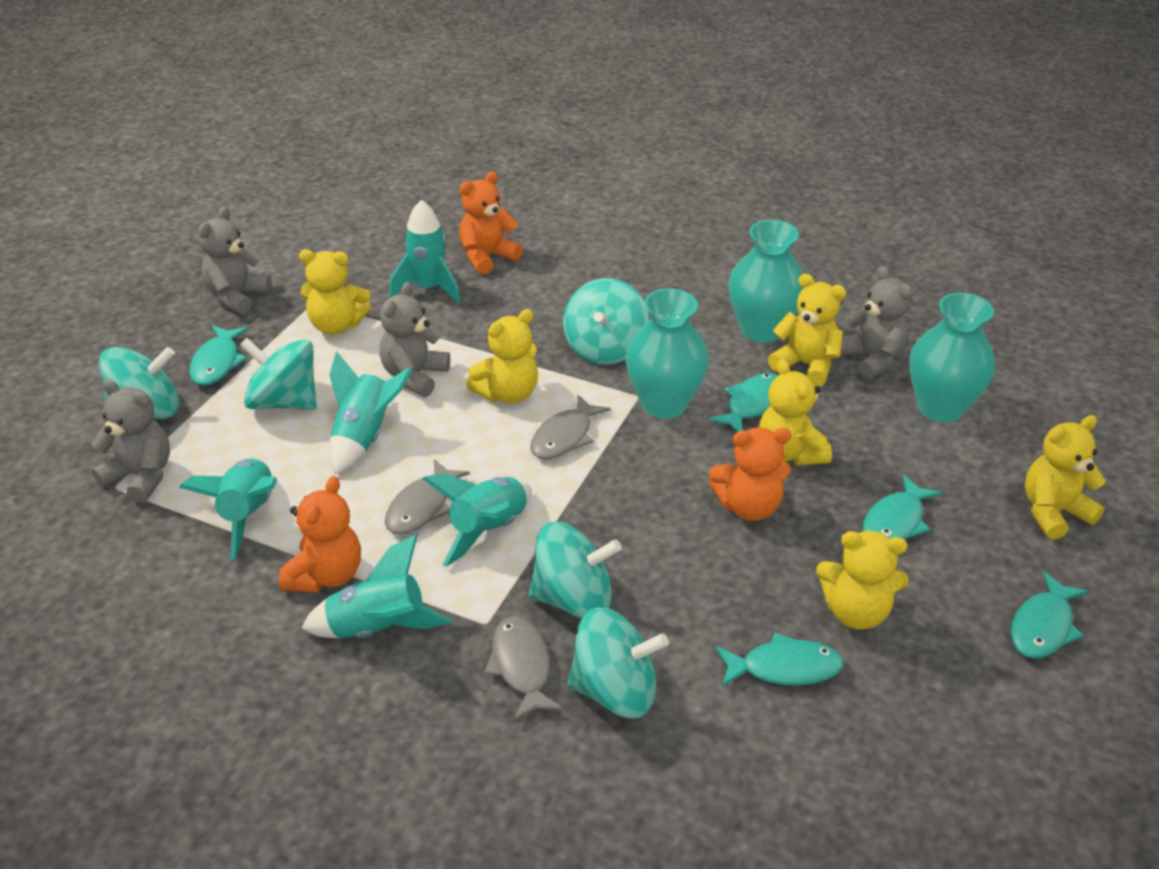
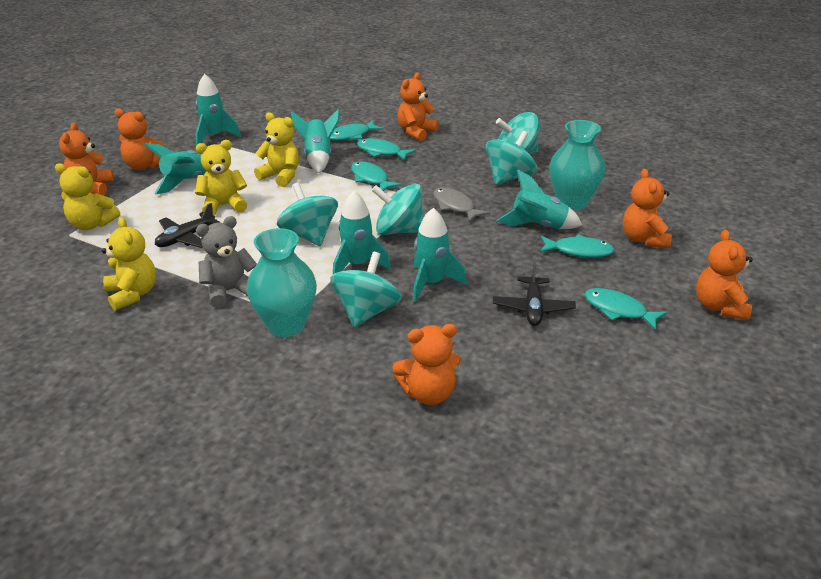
black plane: 0 -> 2
grey fish: 3 -> 1
grey teddy bear: 4 -> 1
orange teddy bear: 3 -> 6
turquoise rocket: 5 -> 6
turquoise vase: 3 -> 2
yellow teddy bear: 6 -> 4

